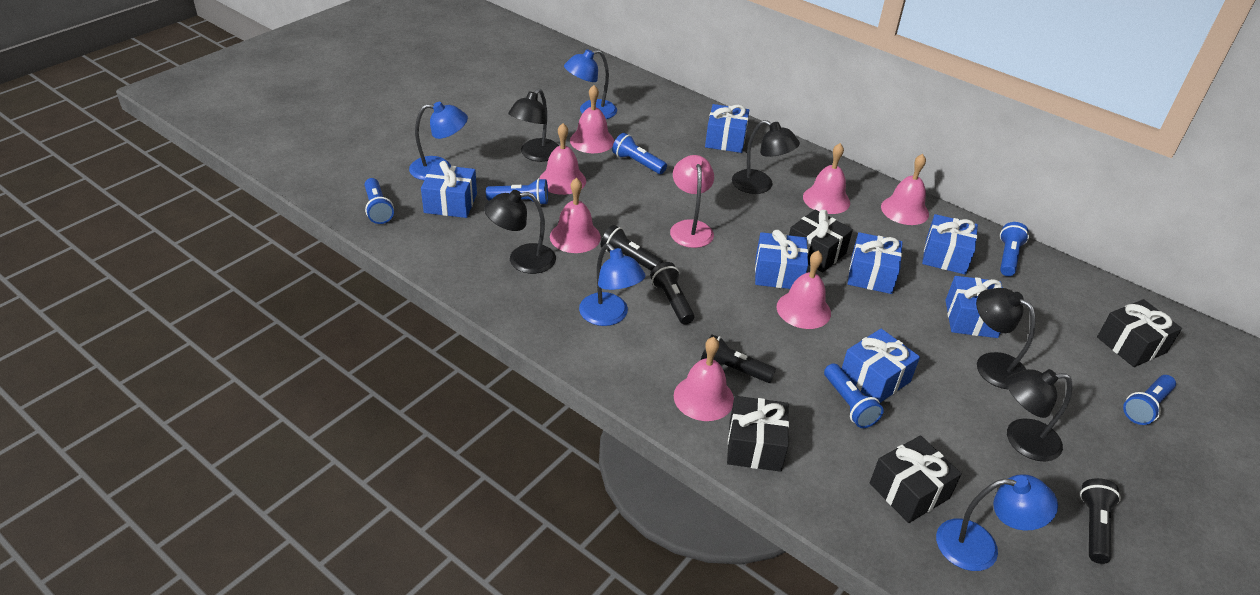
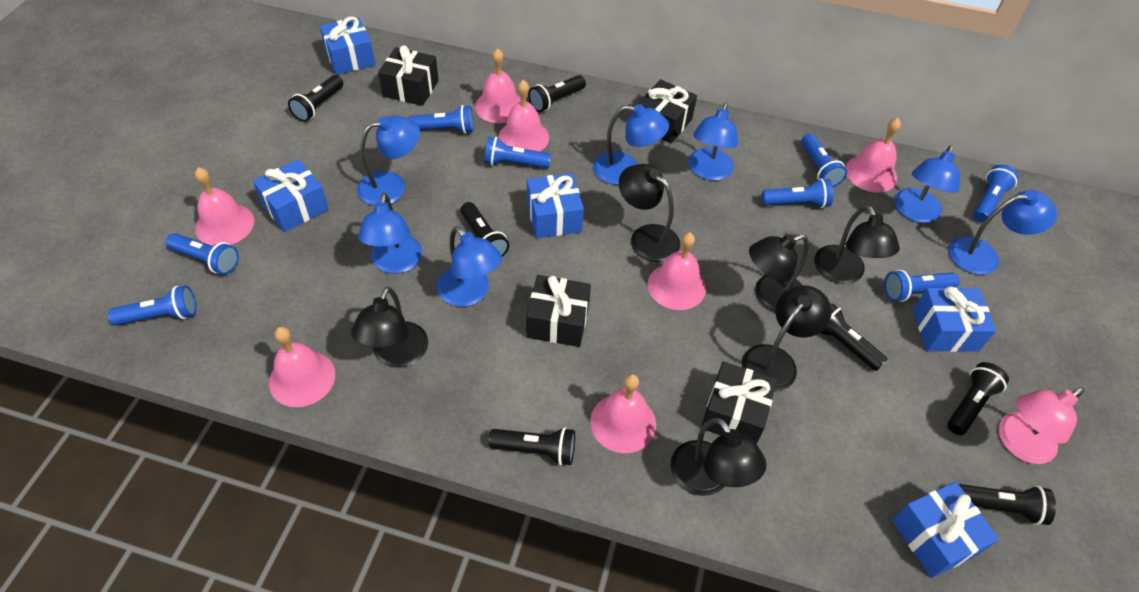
black flashlight: 4 -> 7
black lamp: 5 -> 6
blue flashlight: 6 -> 8
blue gift: 7 -> 5
blue lamp: 4 -> 7

